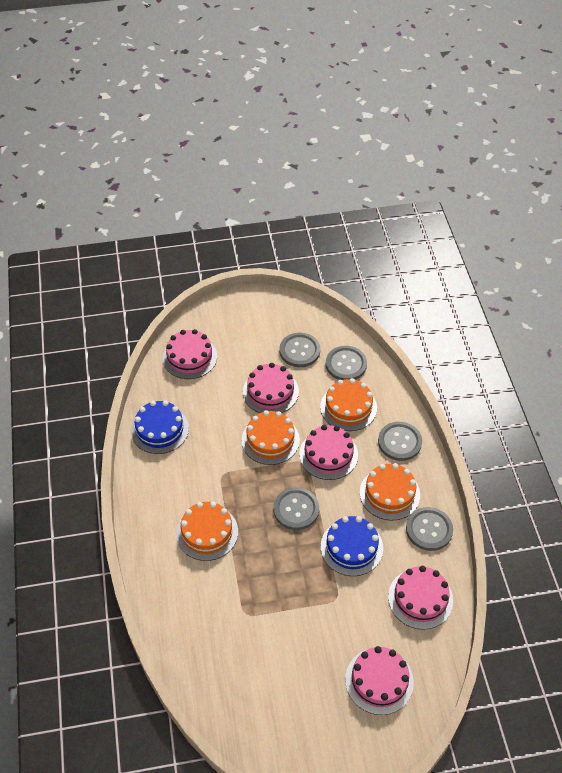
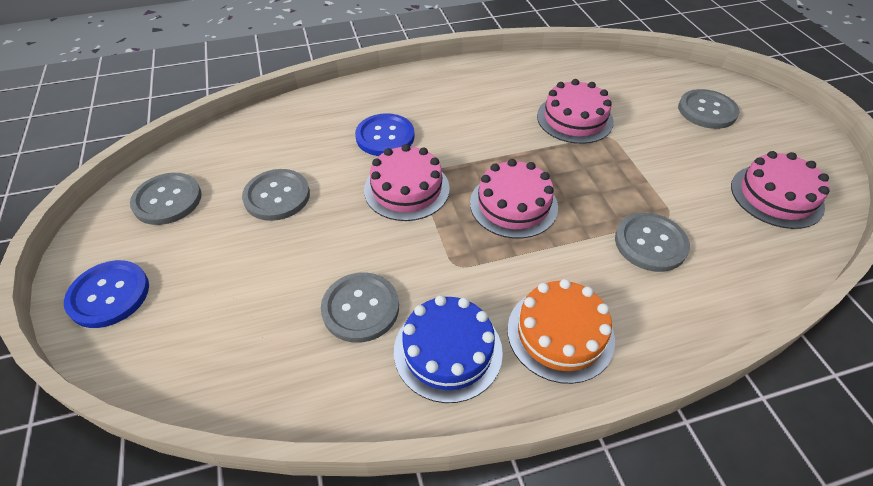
blue button: 0 -> 2
blue cake: 2 -> 1
orange cake: 4 -> 1
pink cake: 5 -> 4

